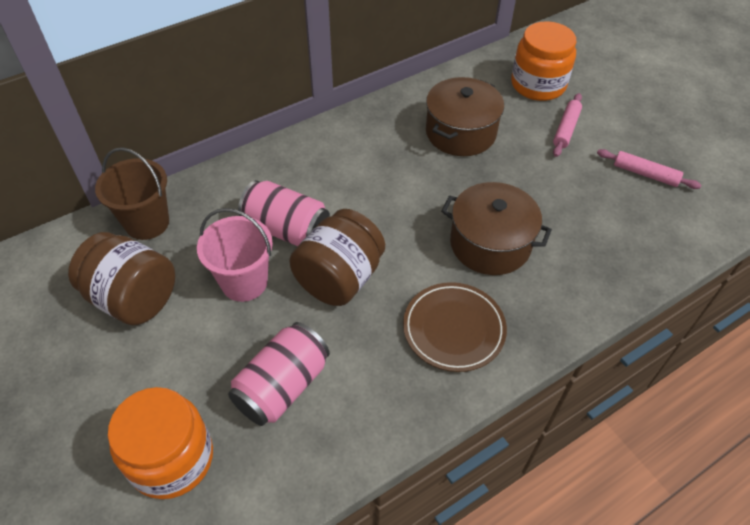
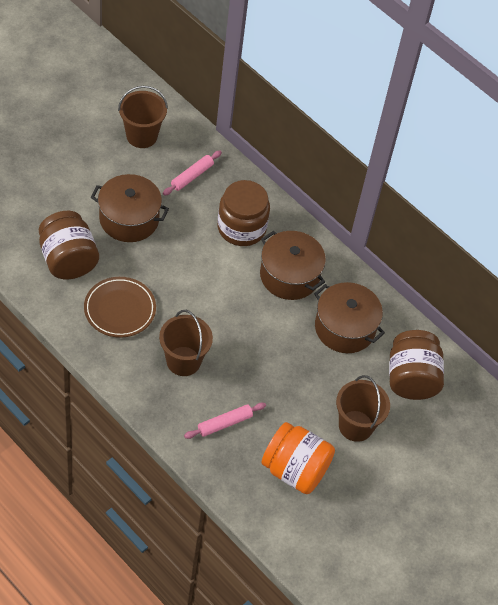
brown bucket: 1 -> 3
brown jar: 2 -> 3
brown pot: 2 -> 3
orange jar: 2 -> 1
pink bucket: 1 -> 0
pink can: 2 -> 0

